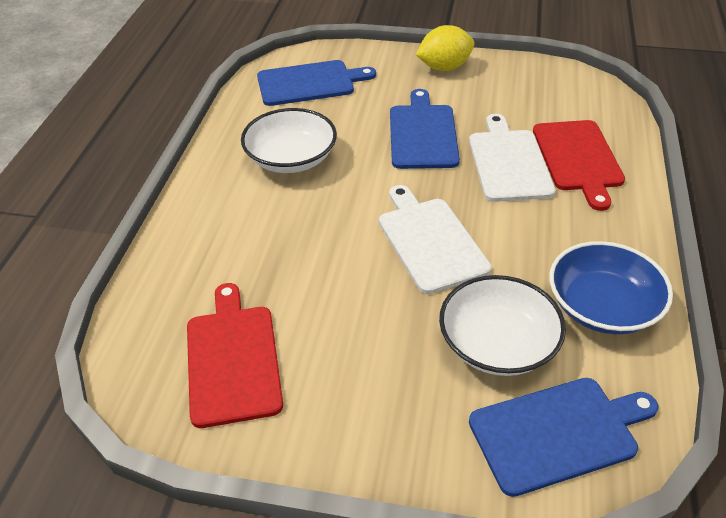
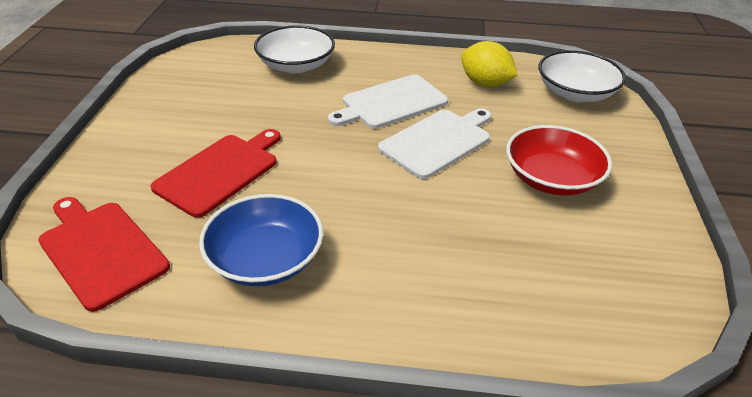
blue cutting board: 3 -> 0
red bowl: 0 -> 1

